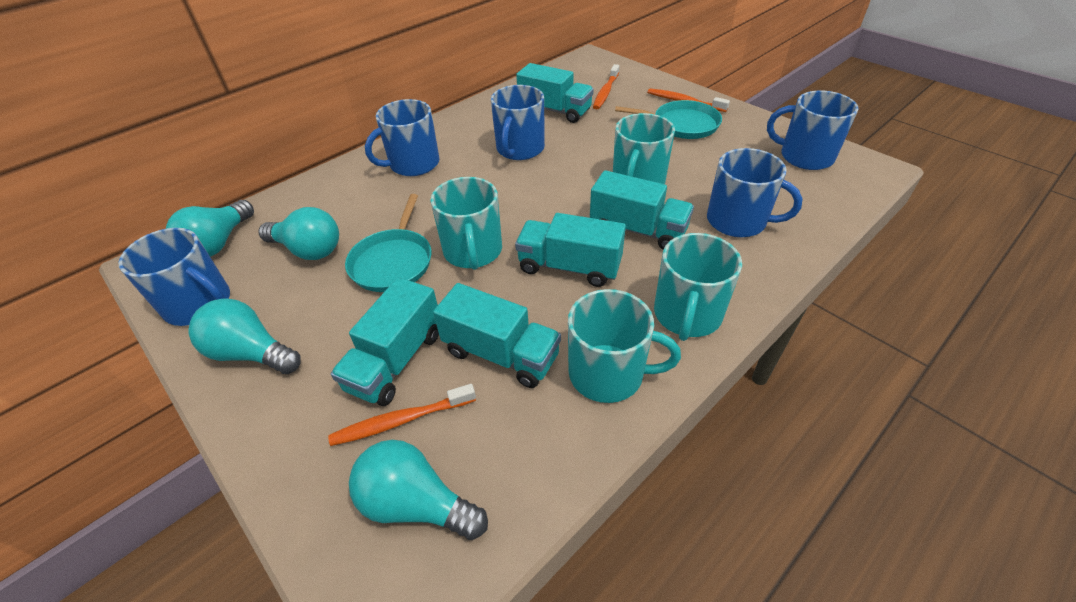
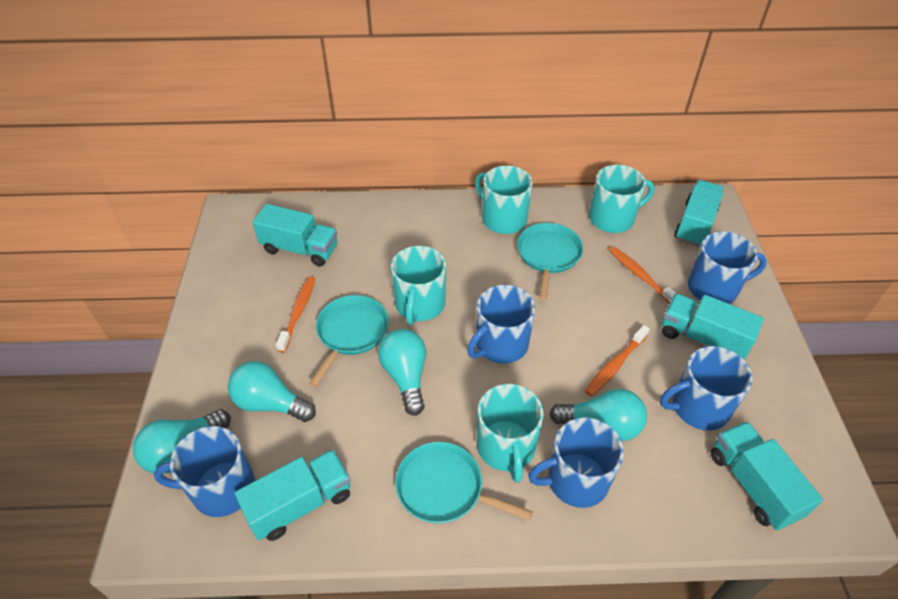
turquoise pan: 2 -> 3

